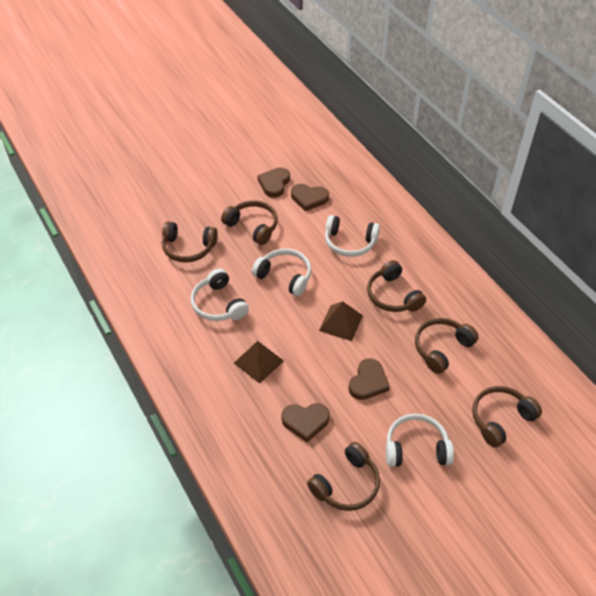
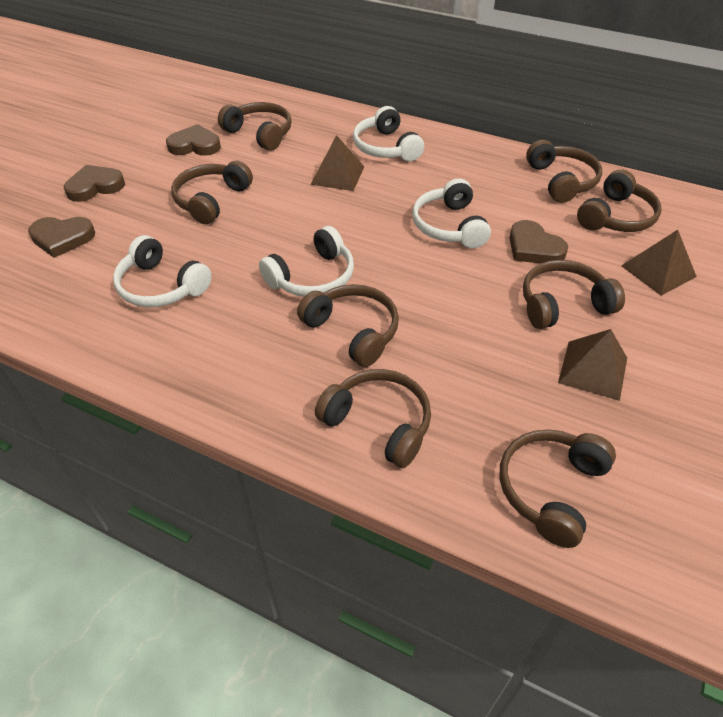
brown headphones: 6 -> 8
brown pyramid: 2 -> 3

